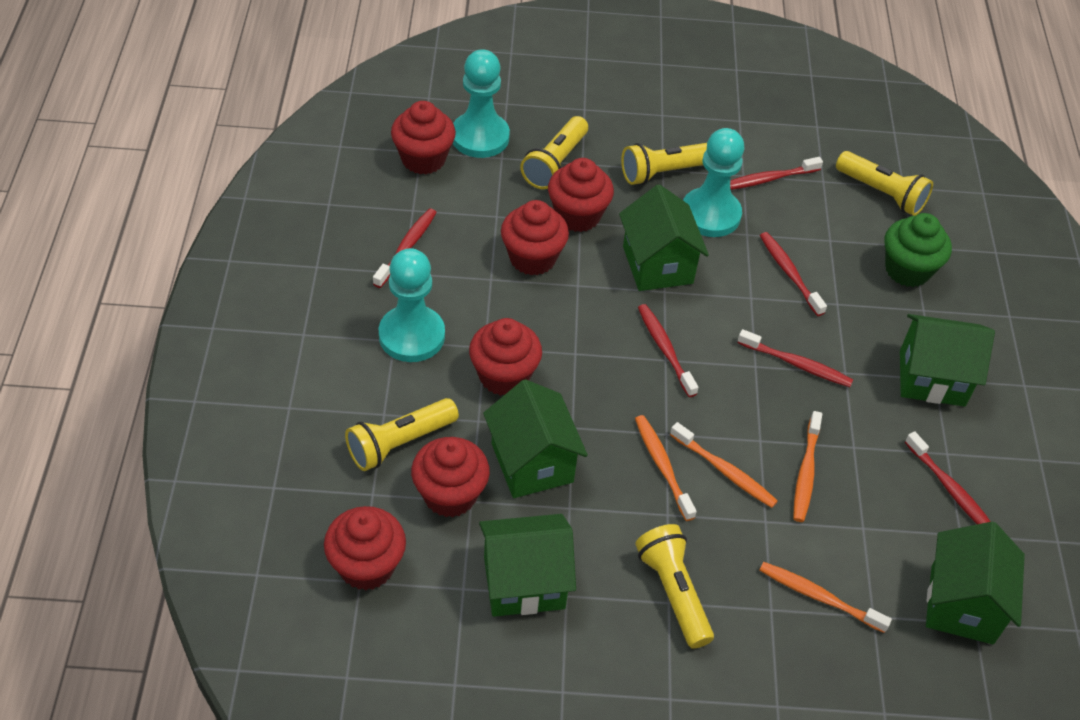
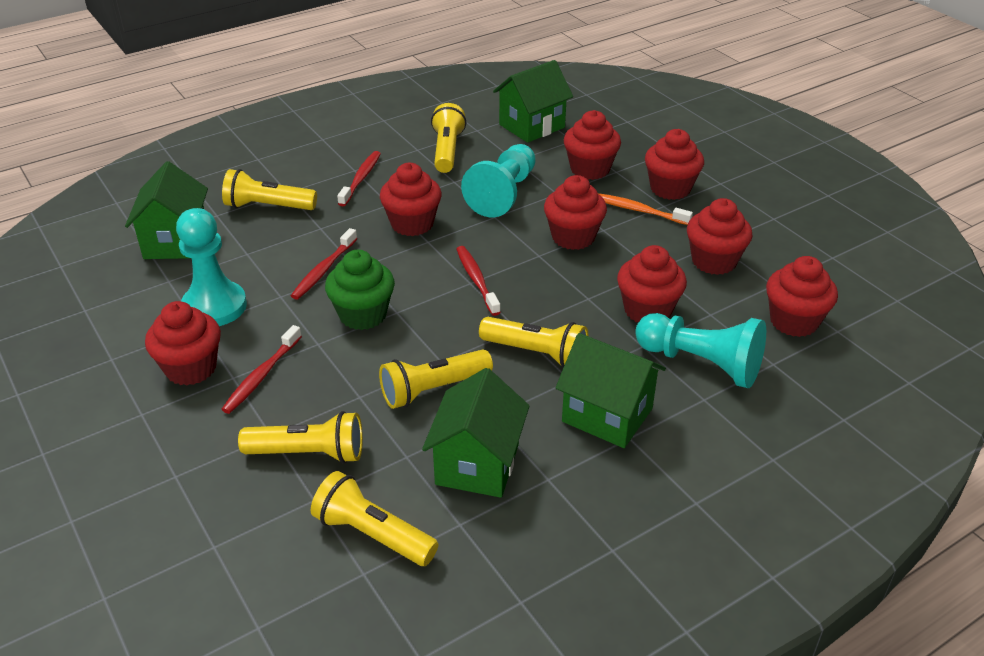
green house: 5 -> 4
orange toothbrush: 4 -> 1
red cupcake: 6 -> 8
red toothbrush: 6 -> 4
yellow flashlight: 5 -> 6

